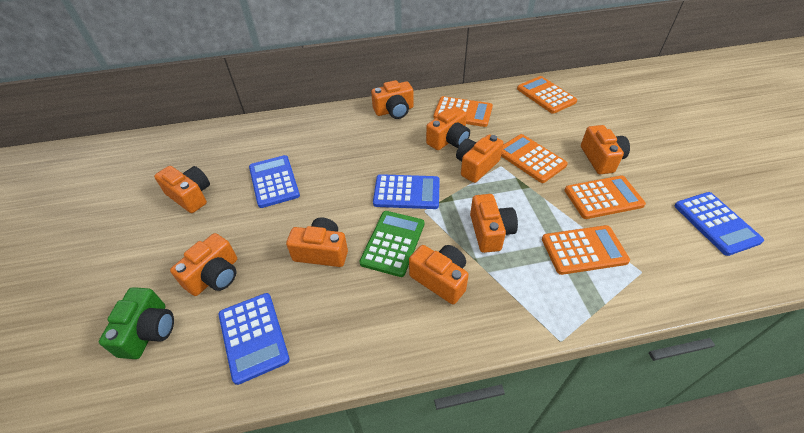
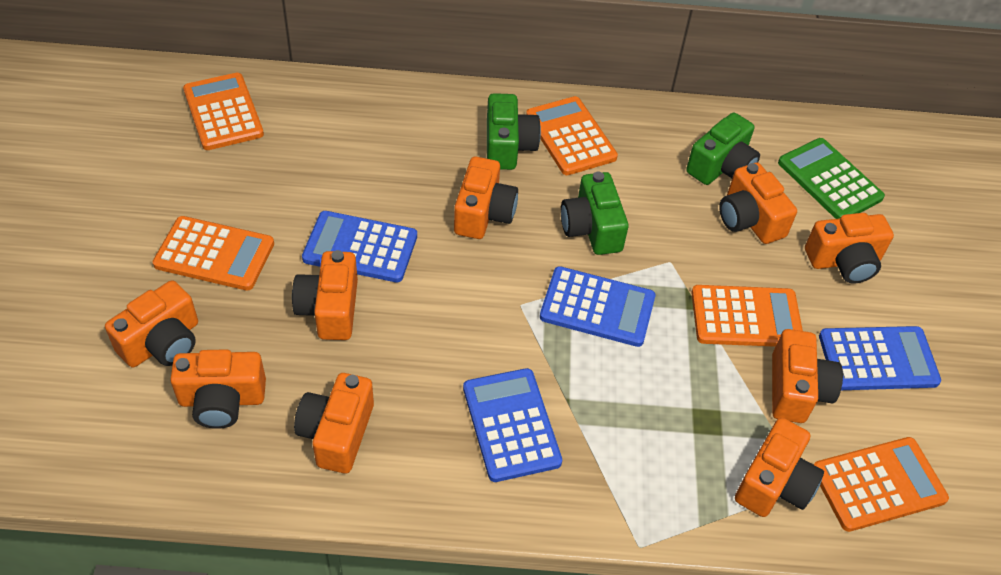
green camera: 1 -> 3

